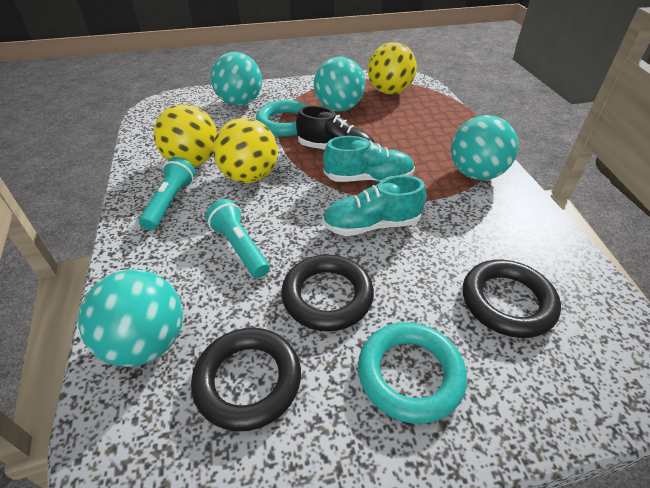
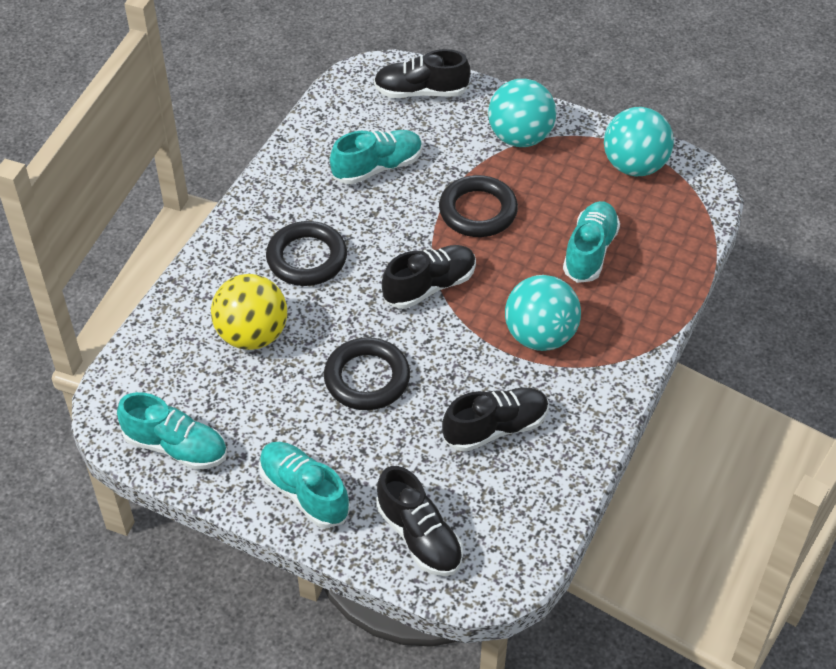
black shoe: 1 -> 4
turquoise ball: 4 -> 3
turquoise flashlight: 2 -> 0
turquoise ring: 2 -> 0
turquoise shoe: 2 -> 4
yellow ball: 3 -> 1

